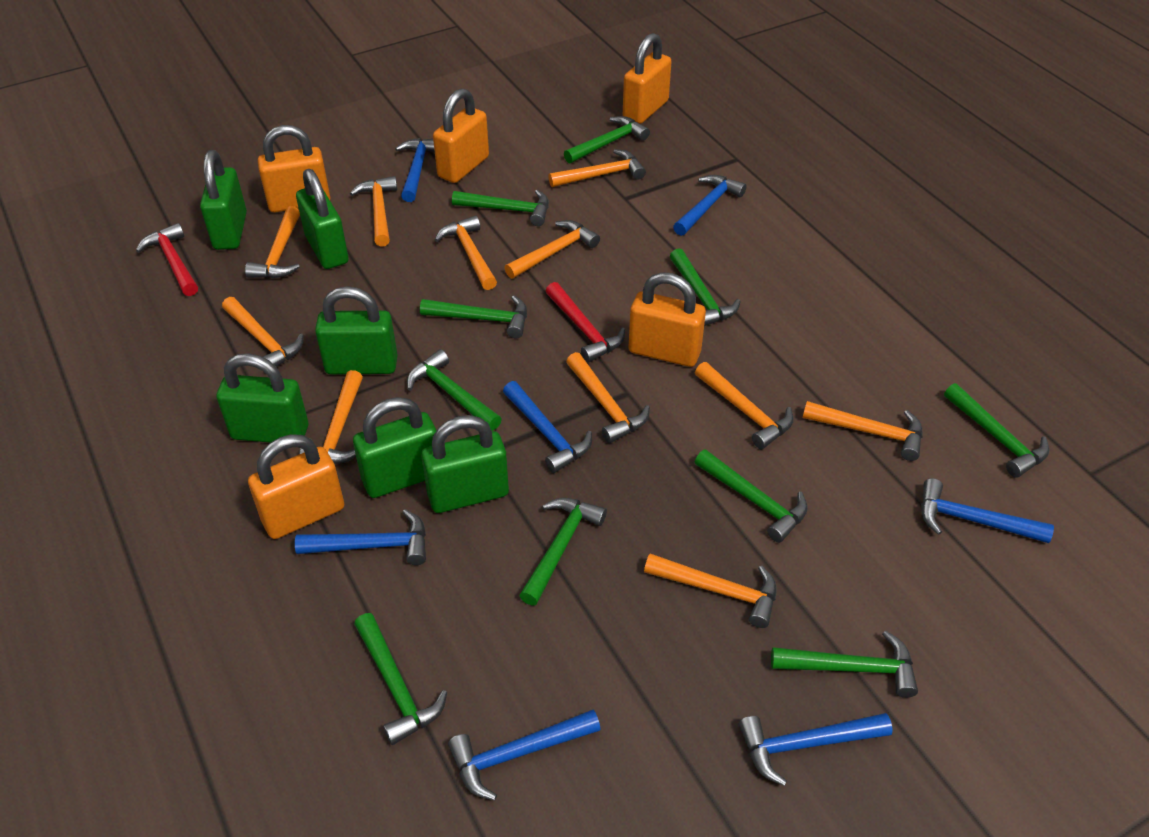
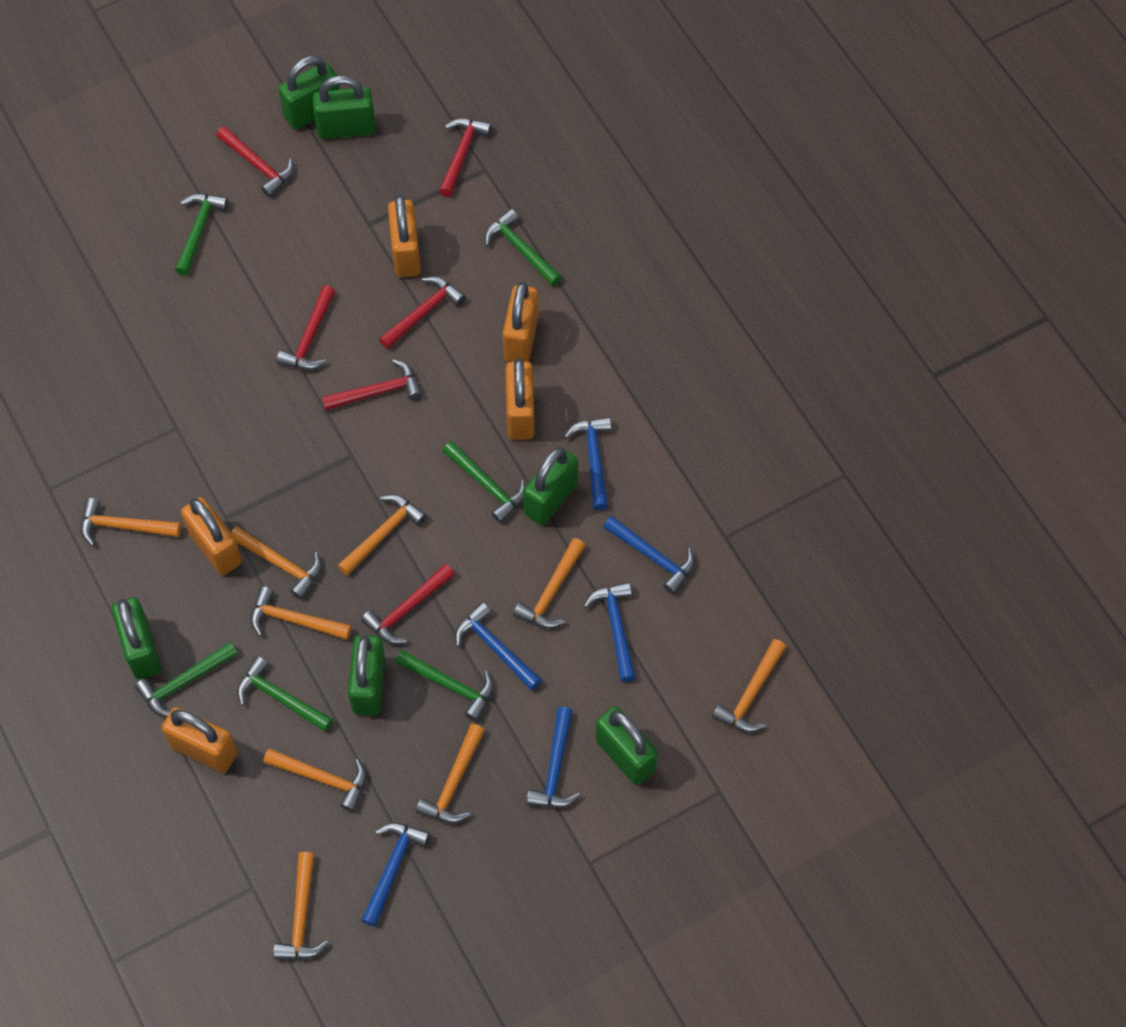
blue hammer: 7 -> 6
green hammer: 10 -> 6
orange hammer: 11 -> 9
red hammer: 2 -> 6

